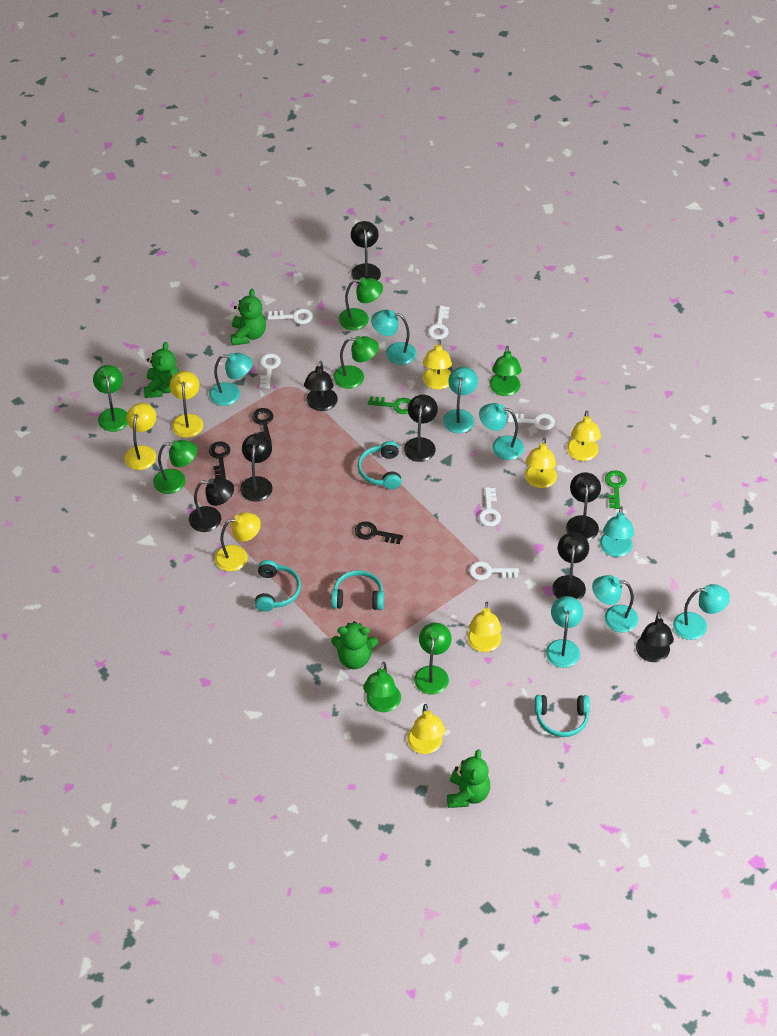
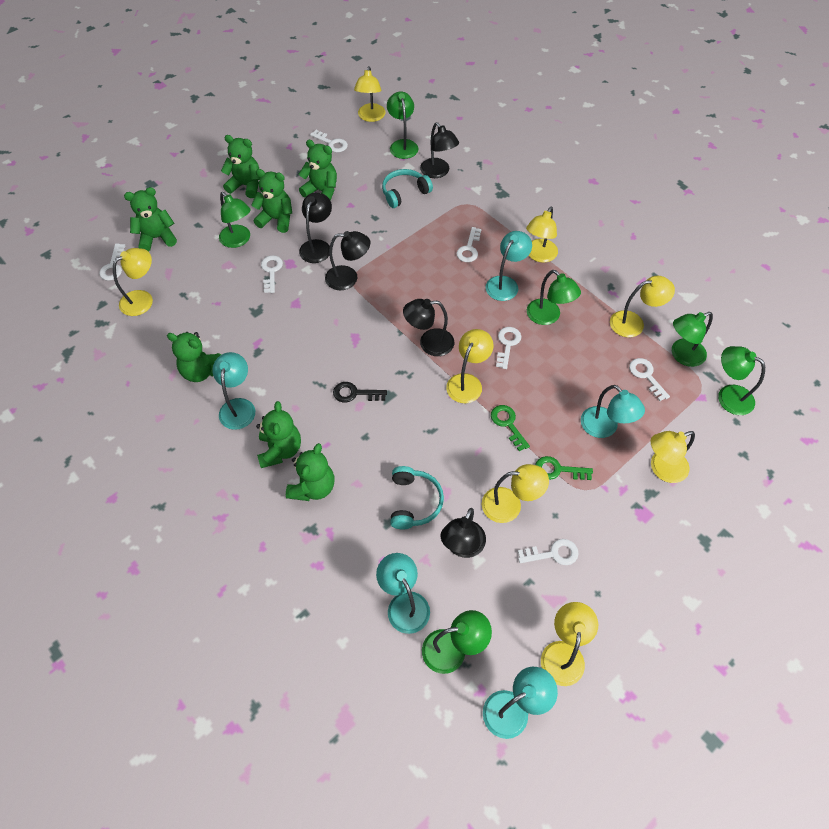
black key: 3 -> 1
black lamp: 8 -> 5
green lamp: 7 -> 6
green teddy bear: 4 -> 7
turquoise headphones: 4 -> 2
turquoise lamp: 8 -> 5
white key: 6 -> 7

